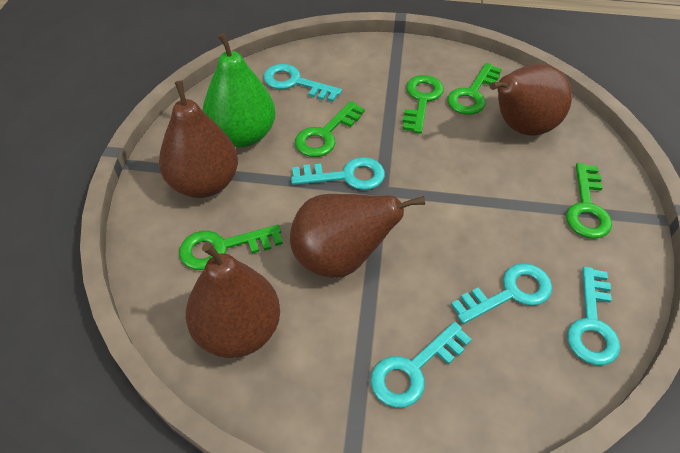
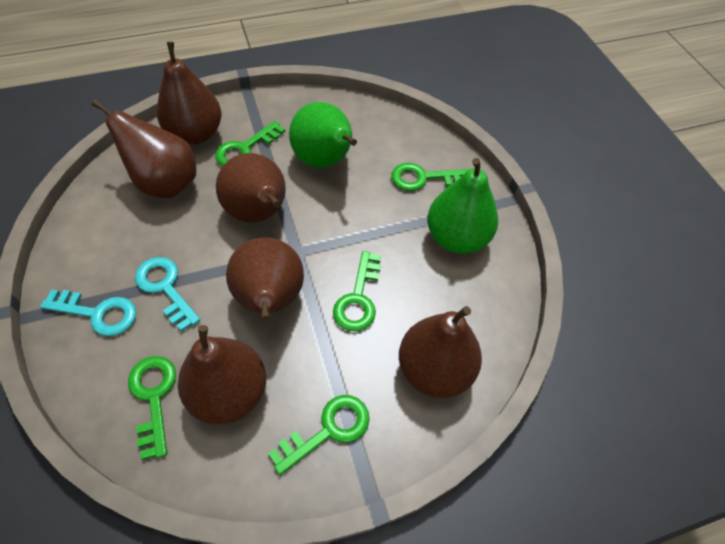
brown pear: 4 -> 6
green pear: 1 -> 2
turquoise key: 5 -> 2

